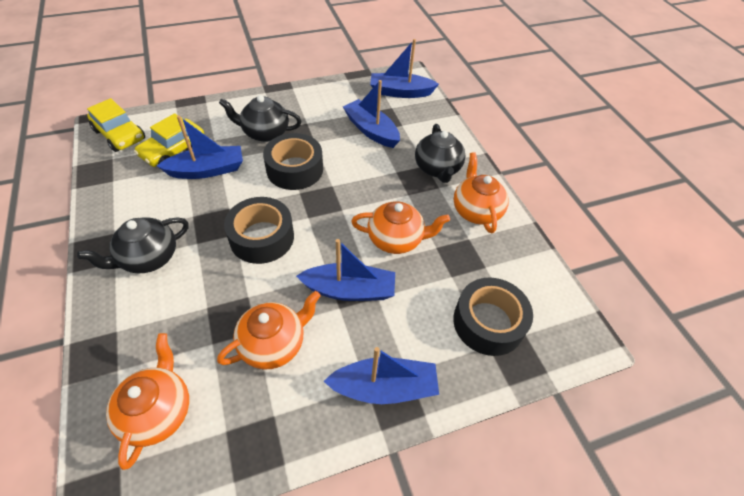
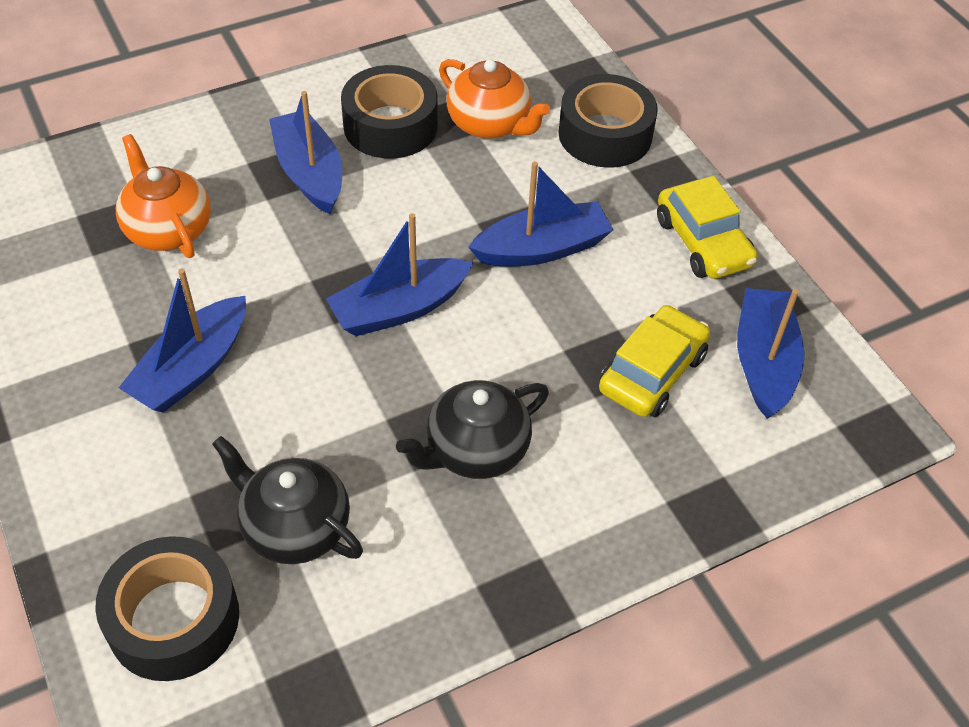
black teapot: 3 -> 2
orange teapot: 4 -> 2

